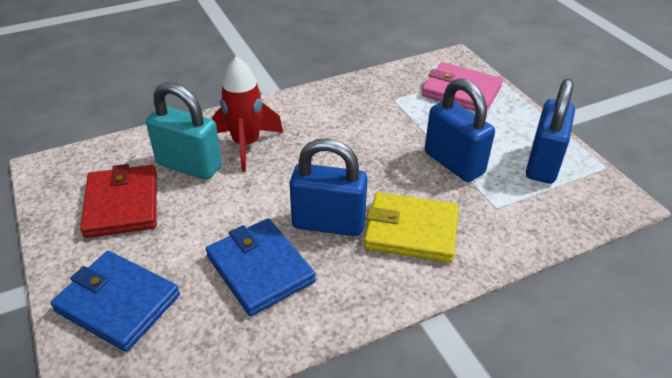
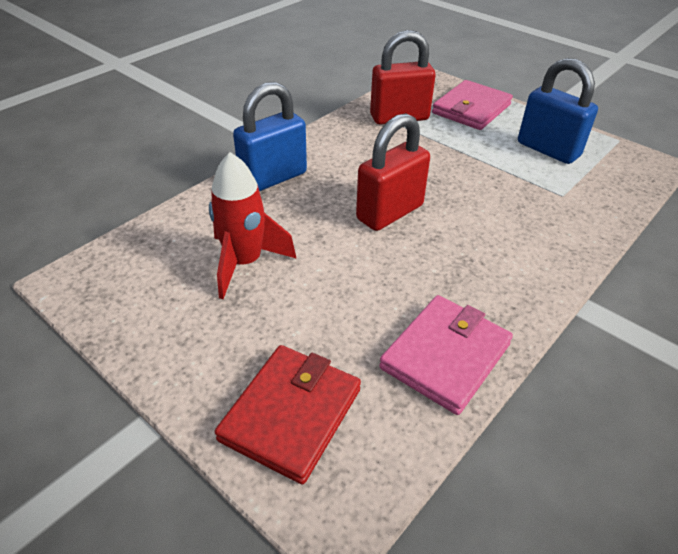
blue padlock: 3 -> 2
blue wallet: 2 -> 0
pink wallet: 1 -> 2
red padlock: 0 -> 2
turquoise padlock: 1 -> 0
yellow wallet: 1 -> 0

